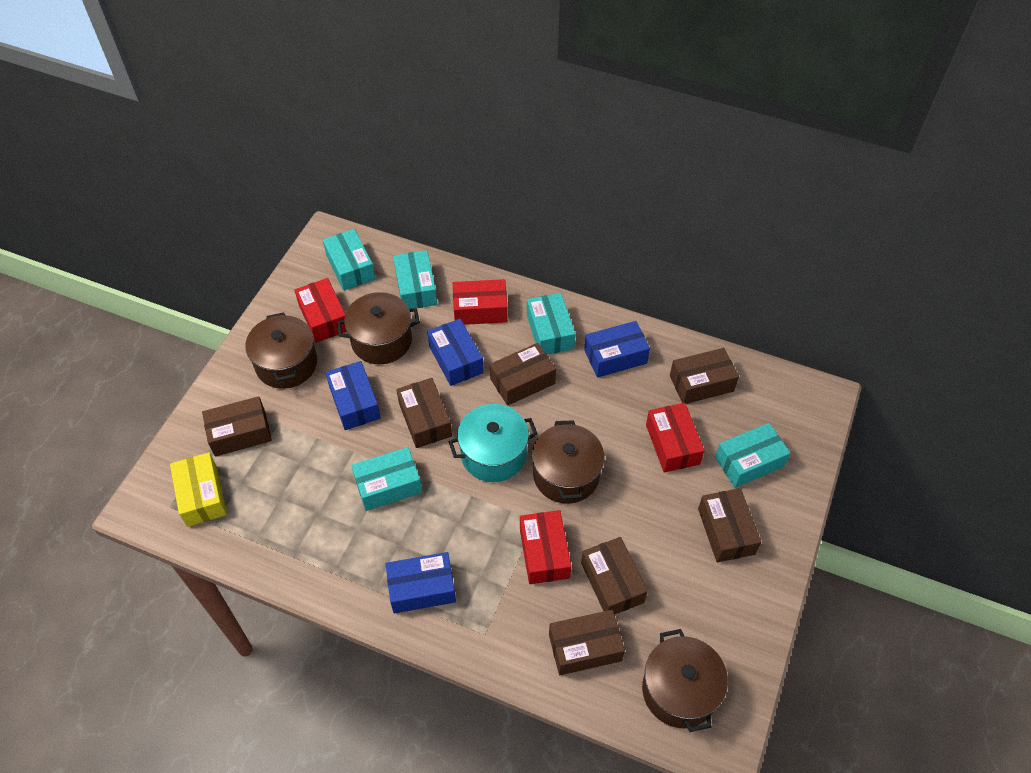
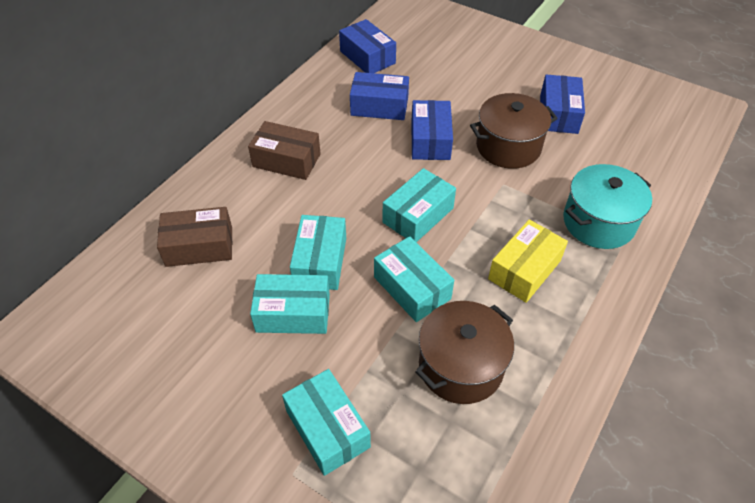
brown box: 7 -> 2
brown pot: 4 -> 2
red box: 4 -> 0

